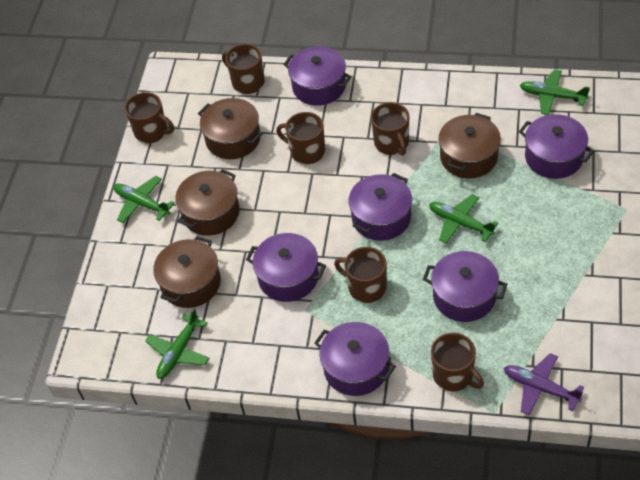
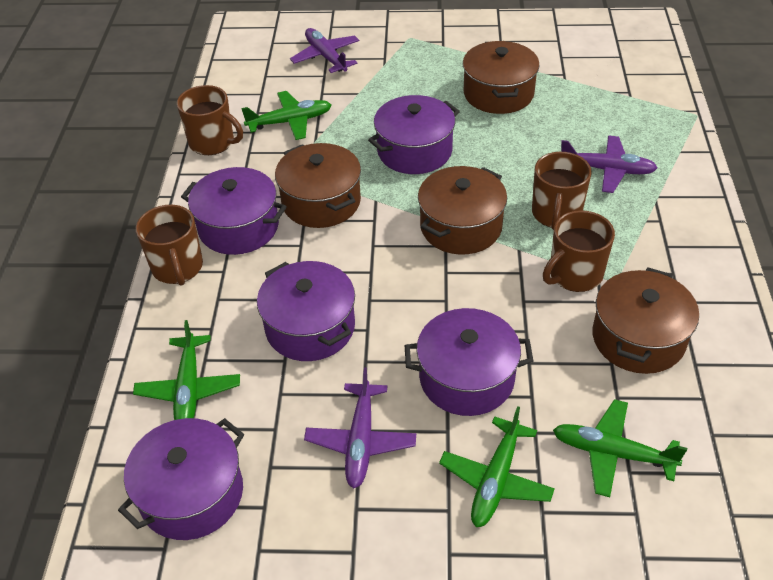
brown mug: 6 -> 4
purple plane: 1 -> 3
purple pot: 6 -> 5

